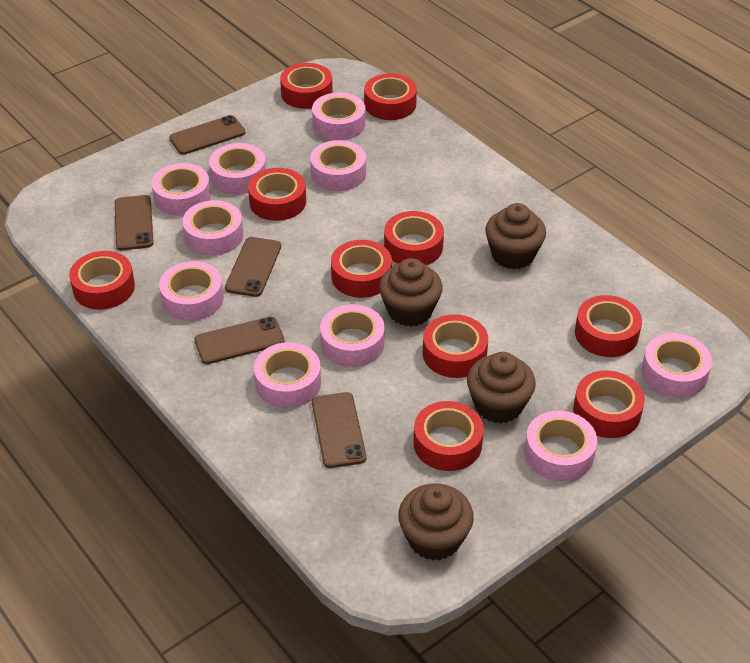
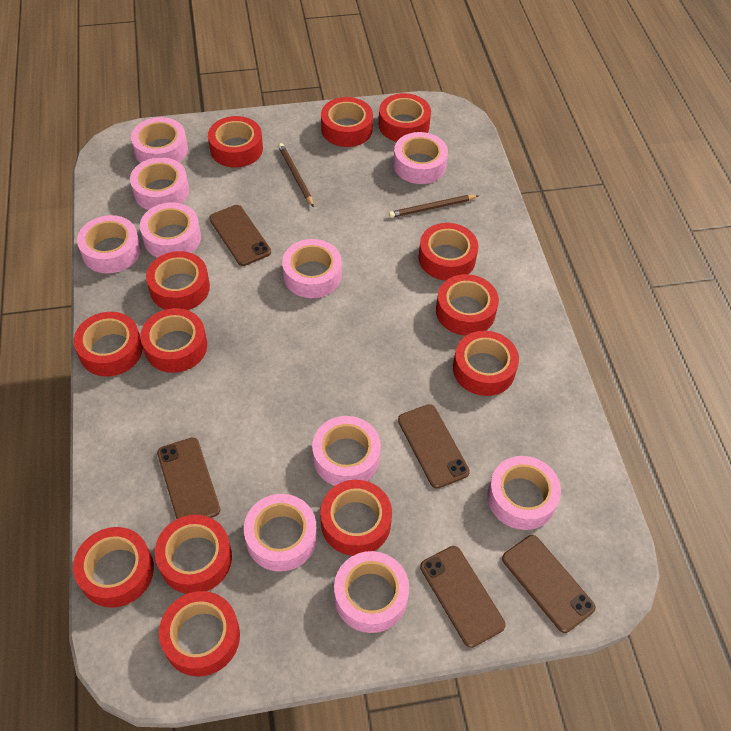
brown cupcake: 4 -> 0
brown pencil: 0 -> 2
red tape: 10 -> 13

